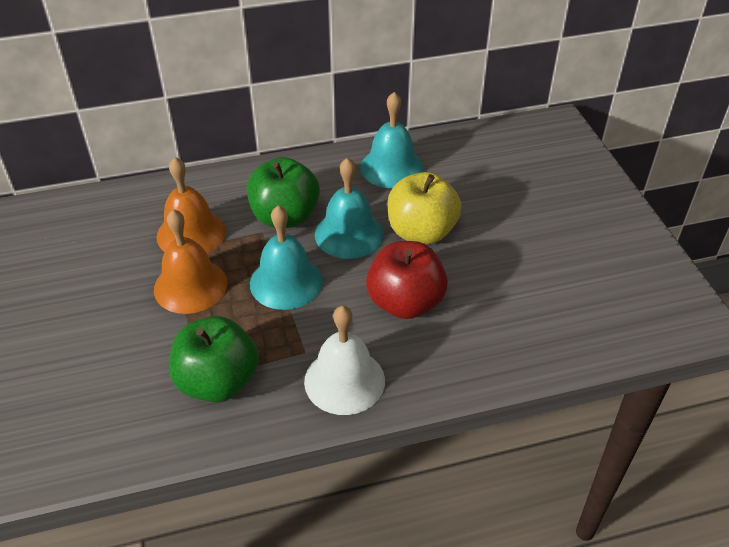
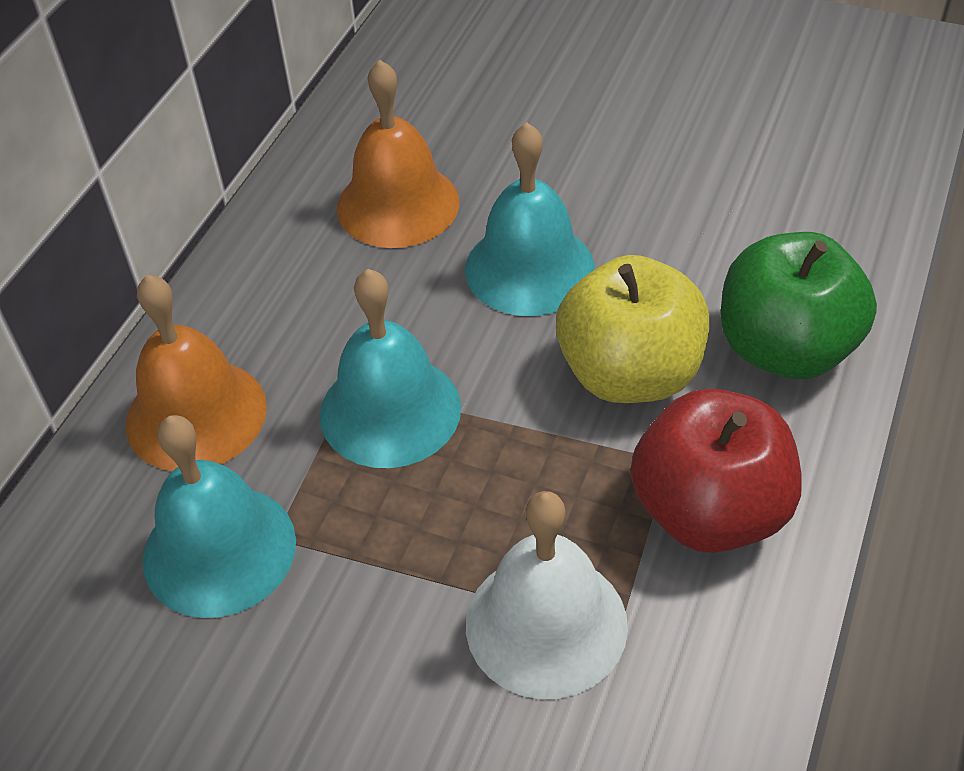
green apple: 2 -> 1

